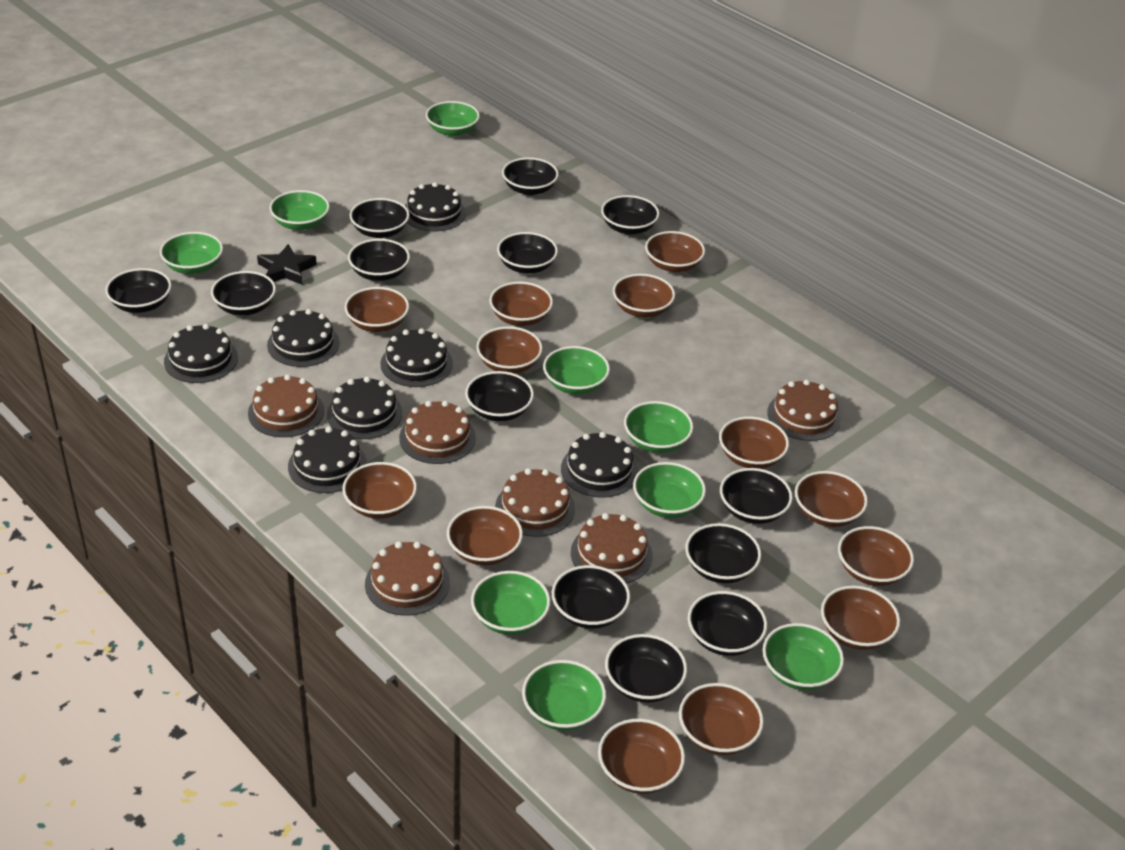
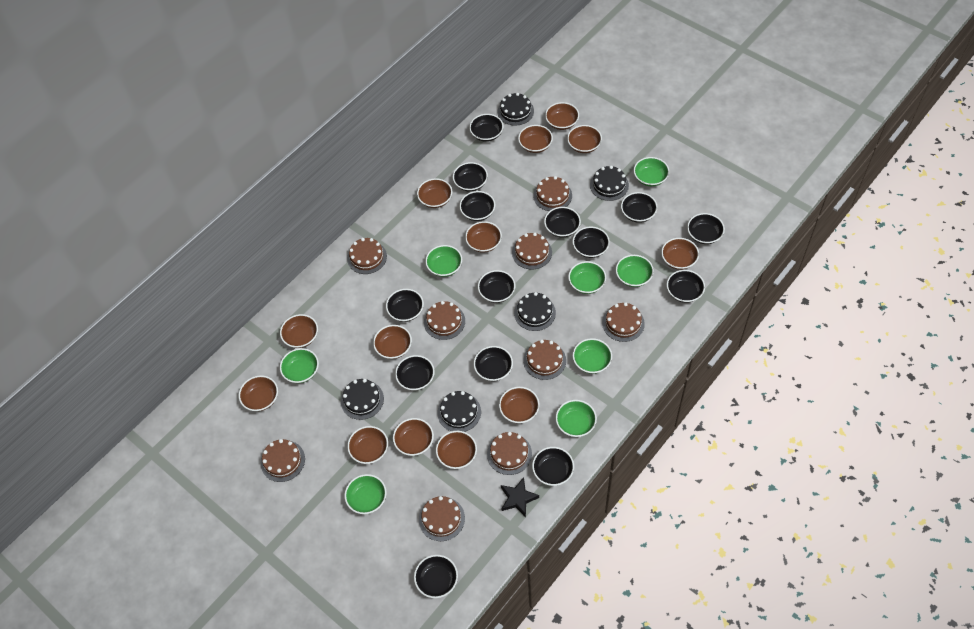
black bowl: 13 -> 14
black cake: 7 -> 5
brown cake: 6 -> 9
green bowl: 9 -> 8

